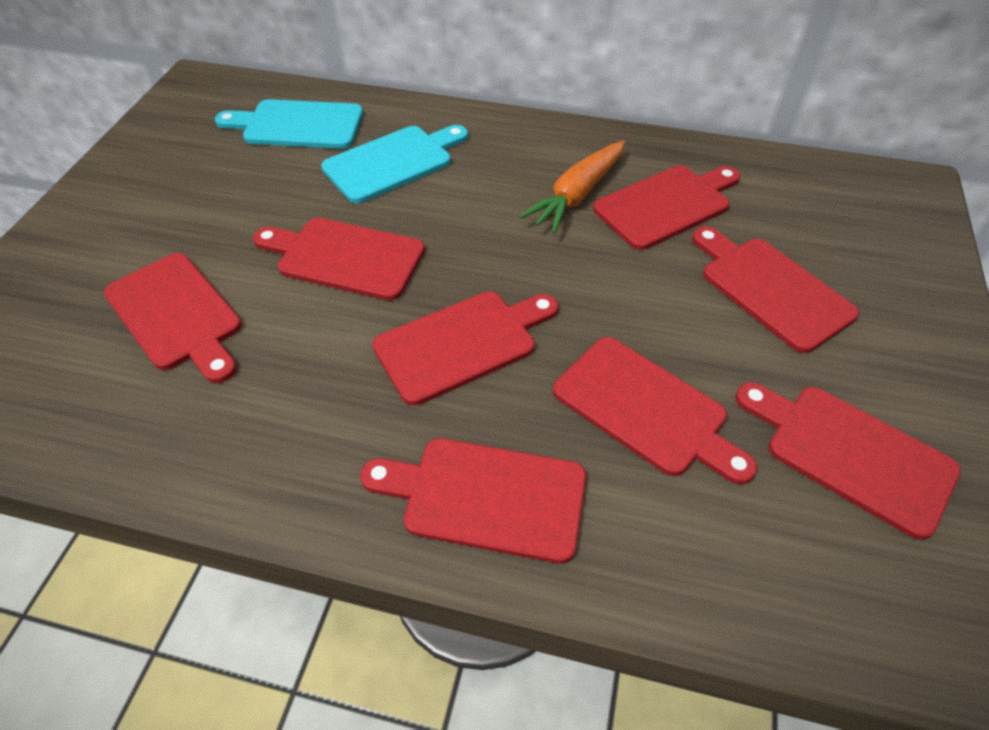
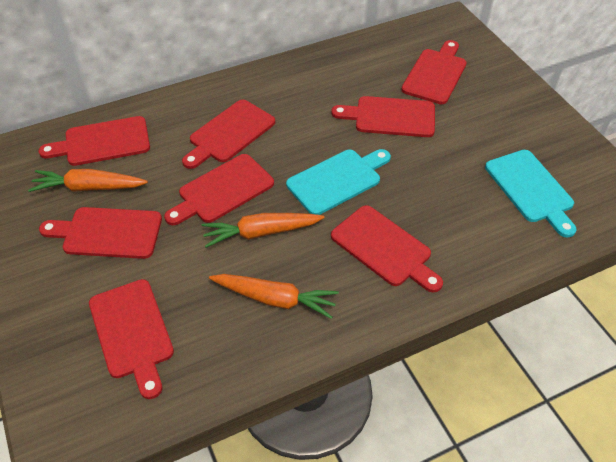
orange carrot: 1 -> 3

